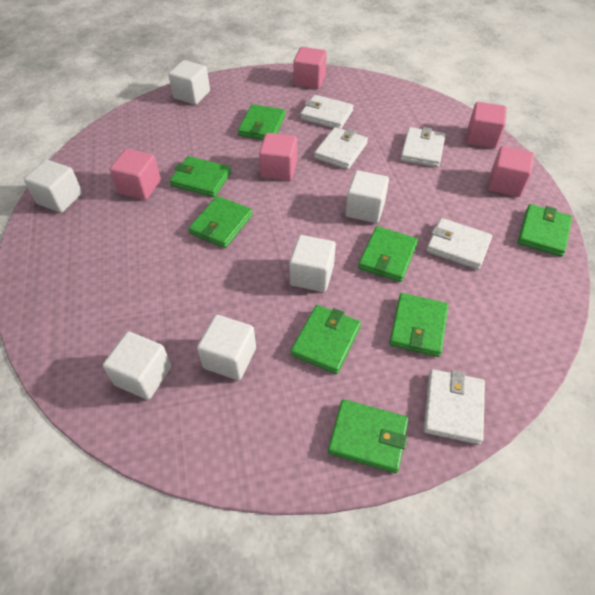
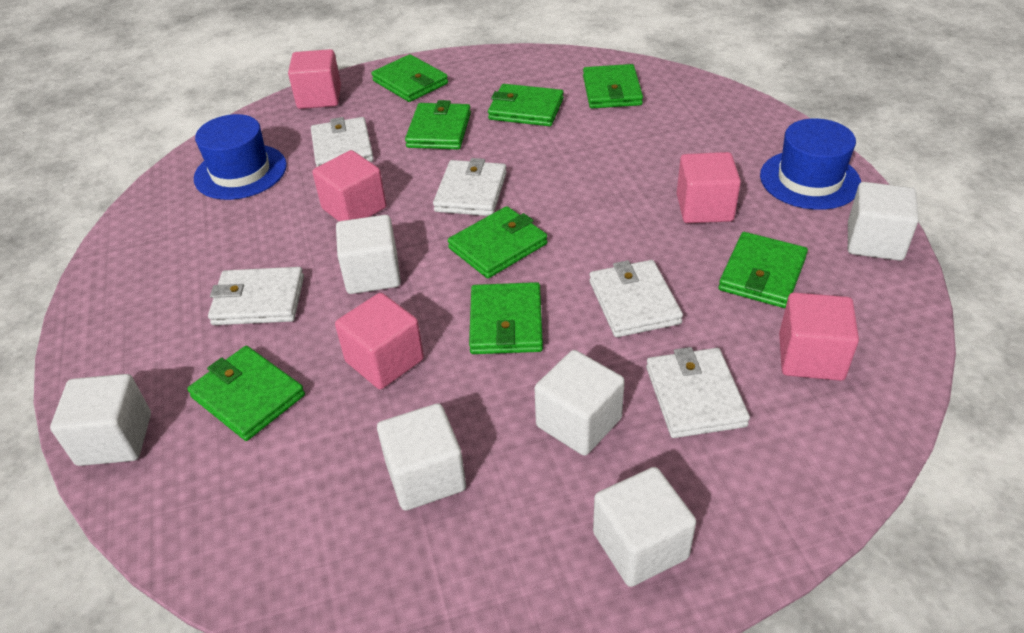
blue hat: 0 -> 2

